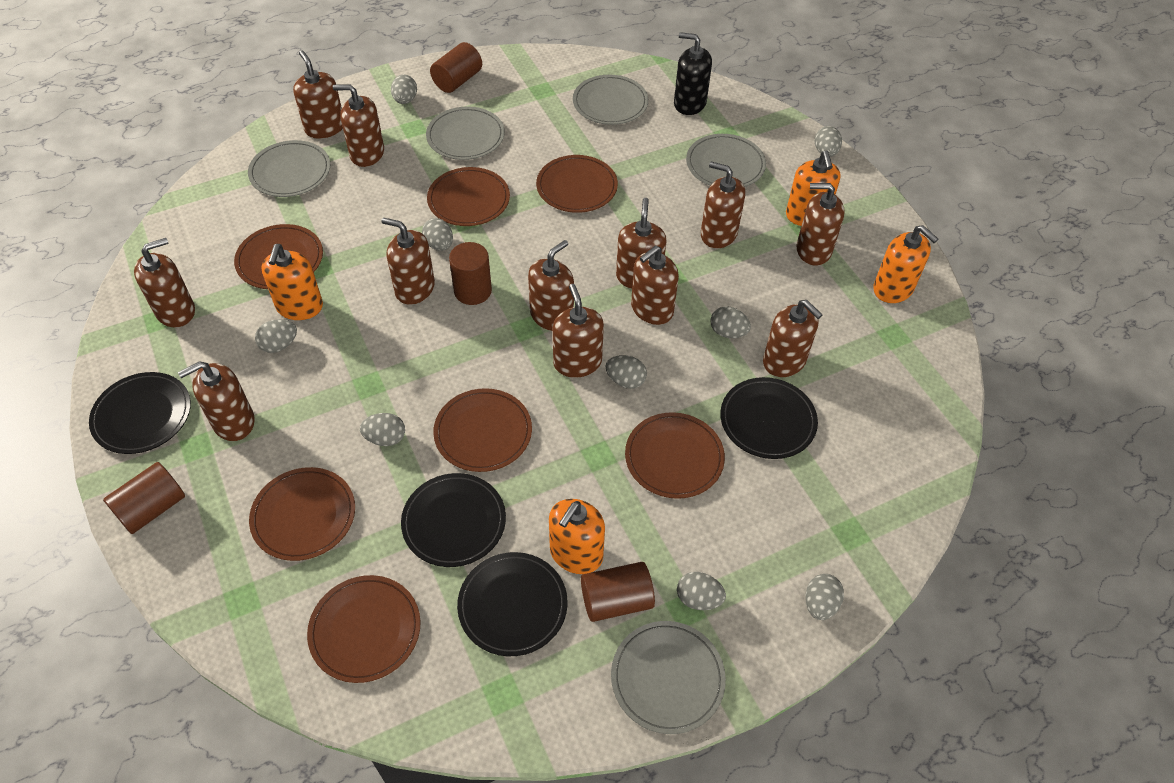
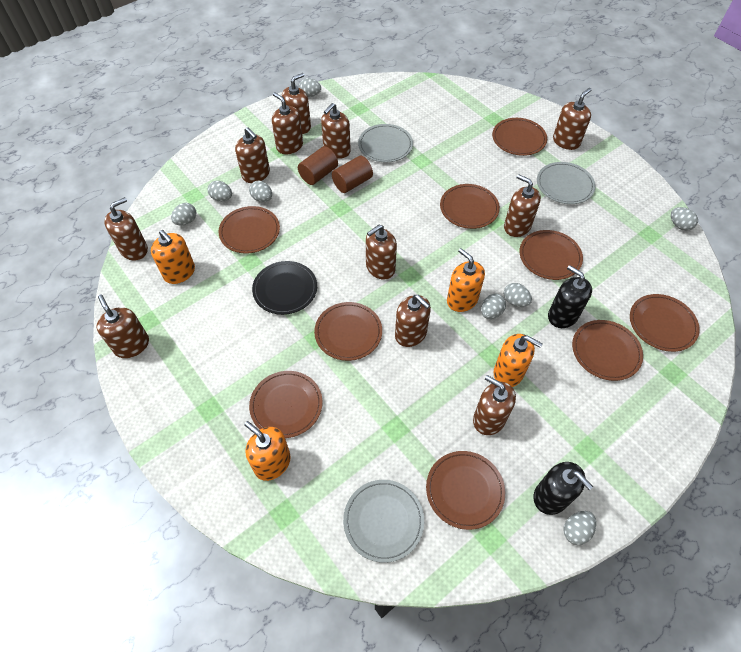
black plate: 4 -> 1
black soap dispenser: 1 -> 2
brown cylinder: 4 -> 2
brown plate: 7 -> 9
brown soap dispenser: 12 -> 11
grey egg: 9 -> 8
grey plate: 5 -> 3

